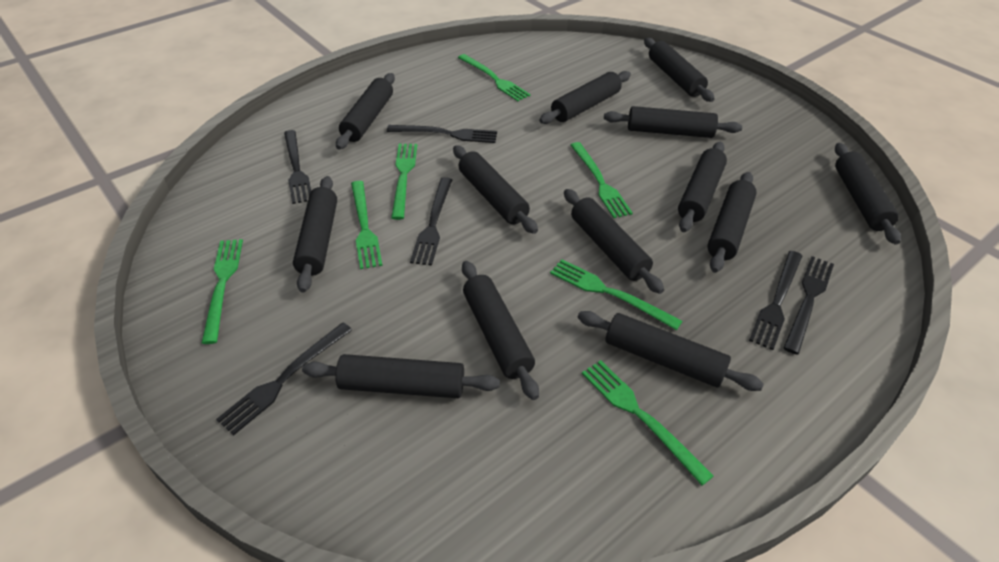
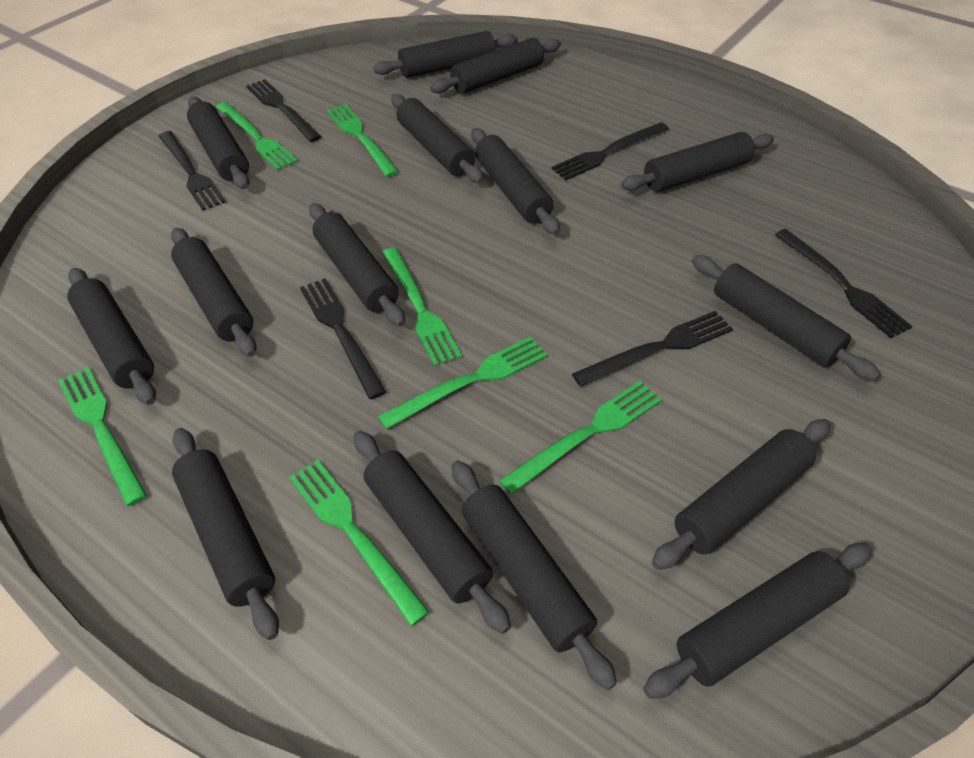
black rolling pin: 13 -> 15

